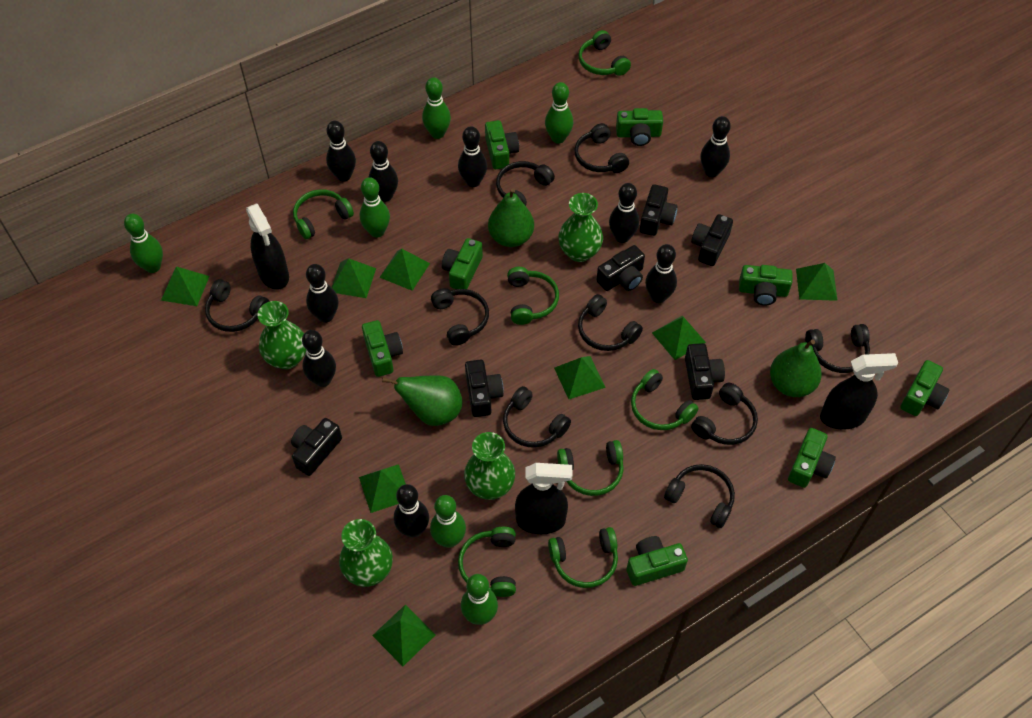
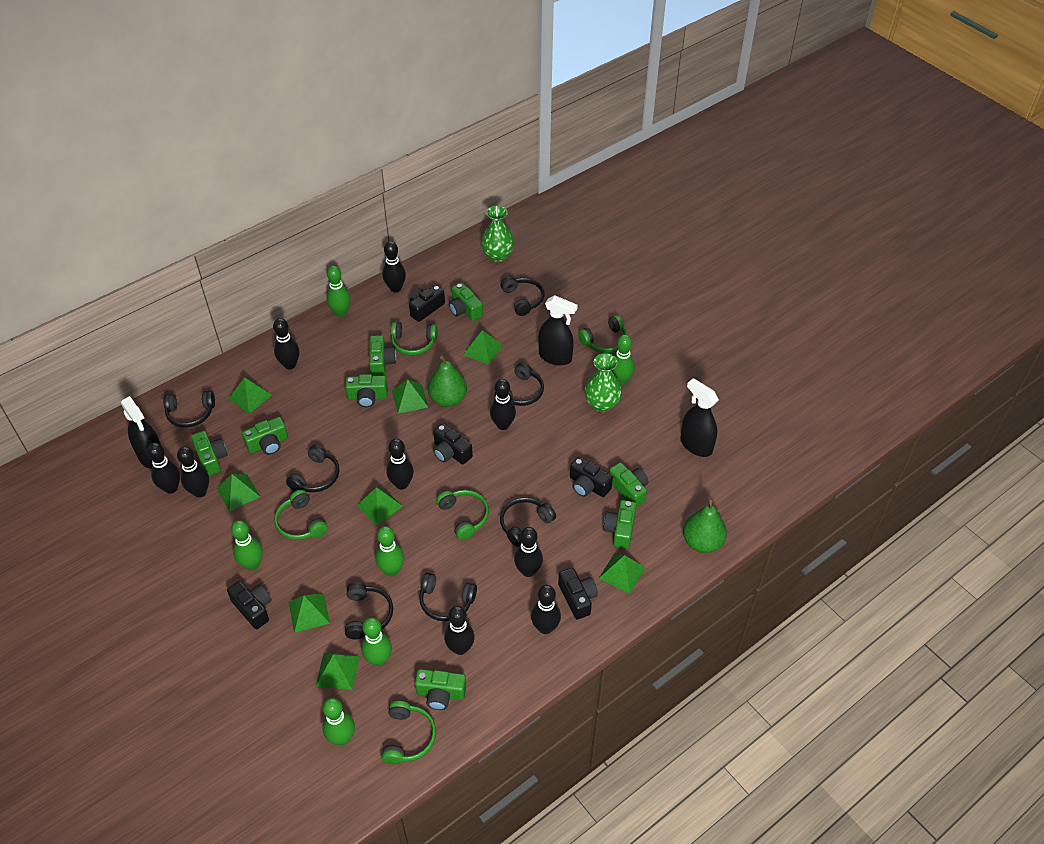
black camera: 6 -> 5
black headphones: 9 -> 7
green headphones: 7 -> 5
green pear: 3 -> 2
green vase: 4 -> 2

